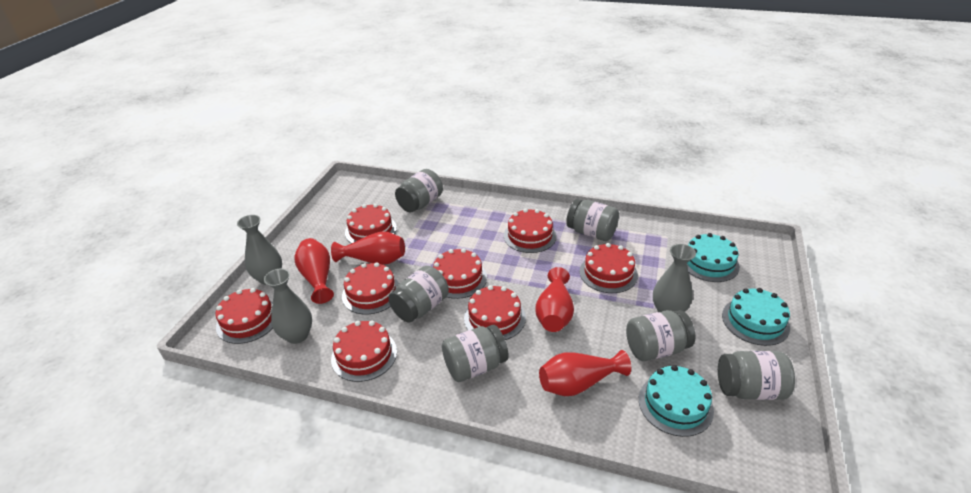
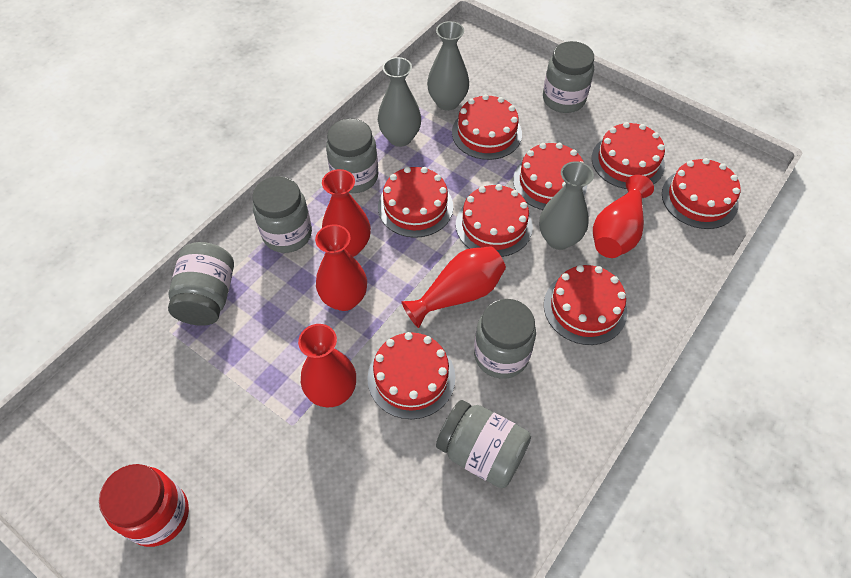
red jar: 0 -> 1
red vase: 4 -> 5
turquoise cake: 3 -> 0

